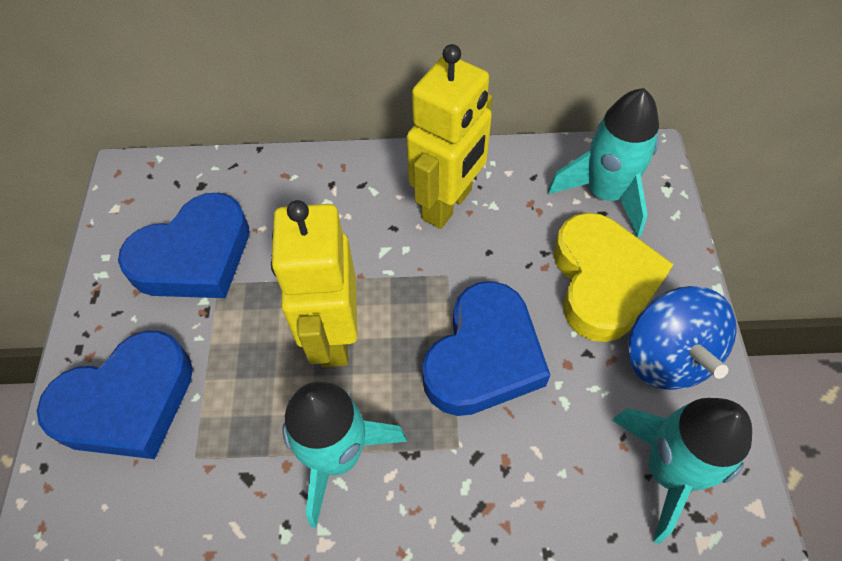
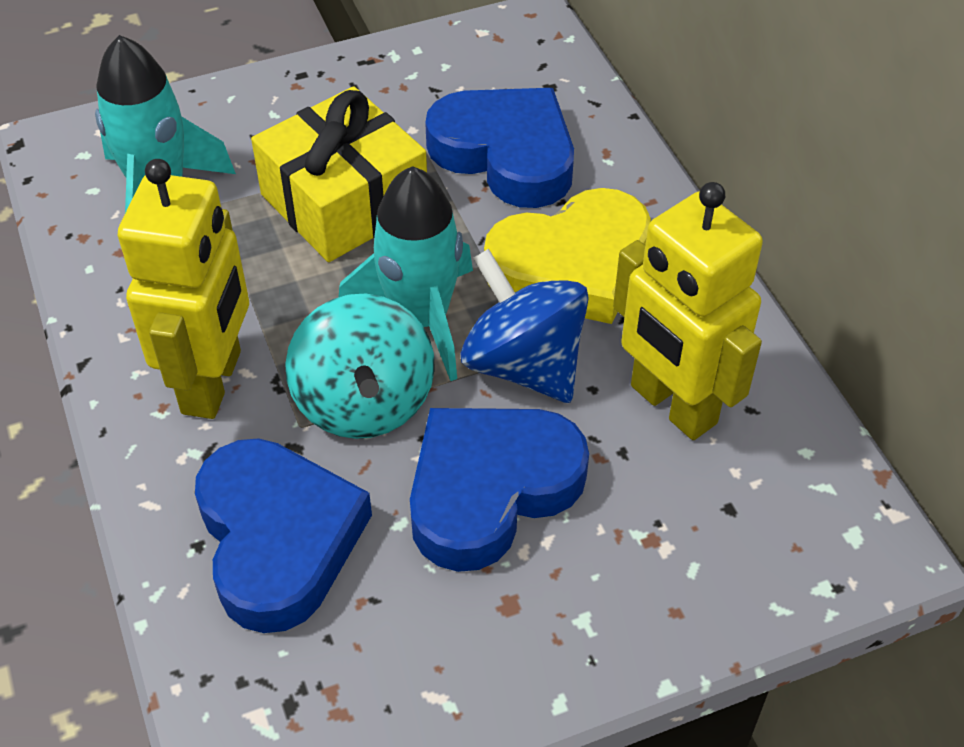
turquoise rocket: 3 -> 2
turquoise spinning top: 0 -> 1
yellow gift: 0 -> 1

